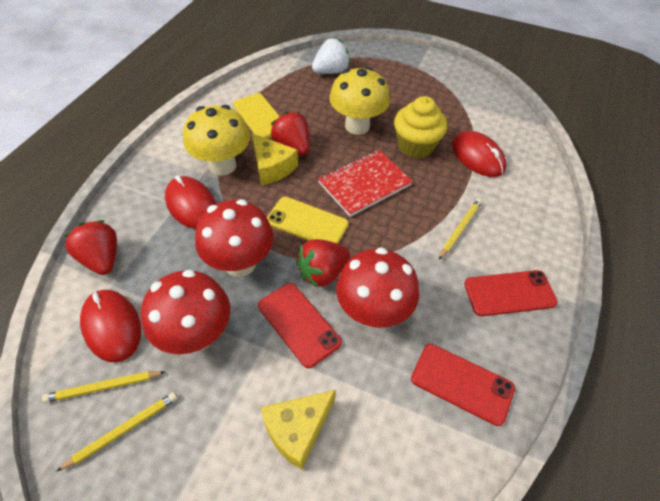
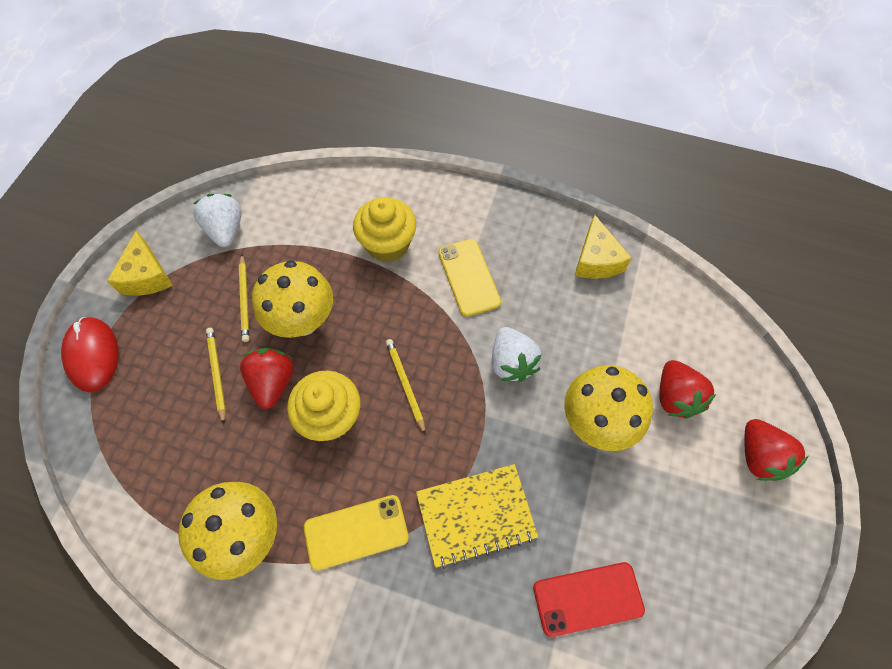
red mouse: 3 -> 1
red mushroom: 3 -> 0
red notebook: 1 -> 0
red phone: 3 -> 1
white strawberry: 1 -> 2
yellow cupcake: 1 -> 2
yellow mushroom: 2 -> 3
yellow notebook: 0 -> 1

